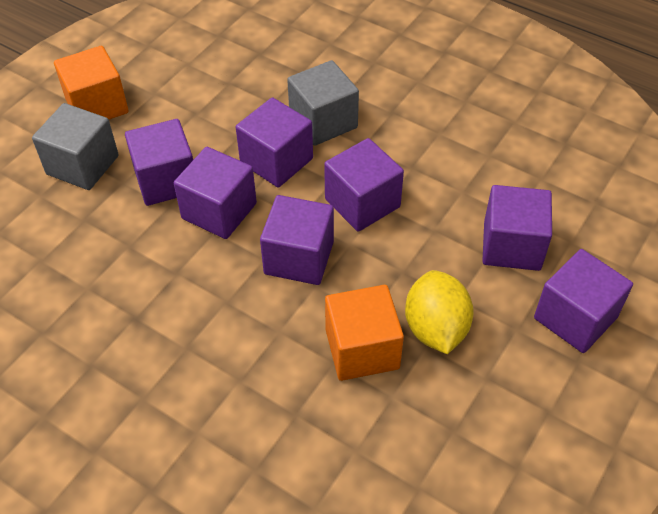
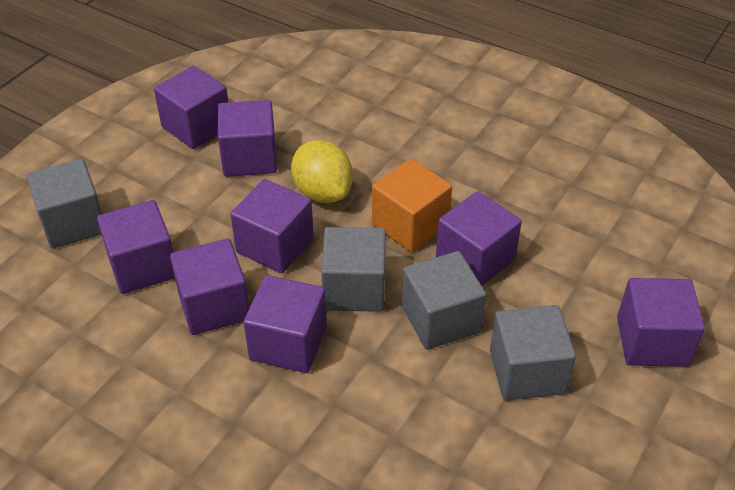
grey cube: 2 -> 4
orange cube: 2 -> 1
purple cube: 7 -> 8

